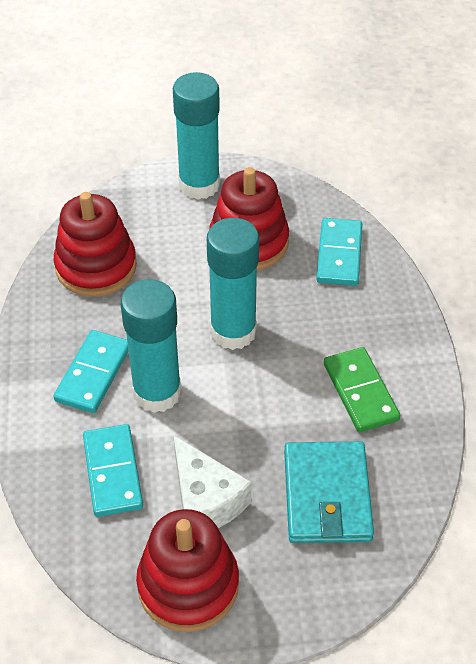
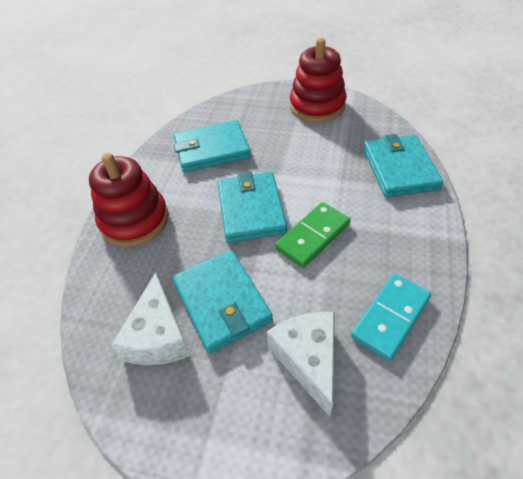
red stacking toy: 3 -> 2
turquoise domino: 3 -> 1
turquoise glue stick: 3 -> 0
turquoise wallet: 1 -> 4
white cheese: 1 -> 2

